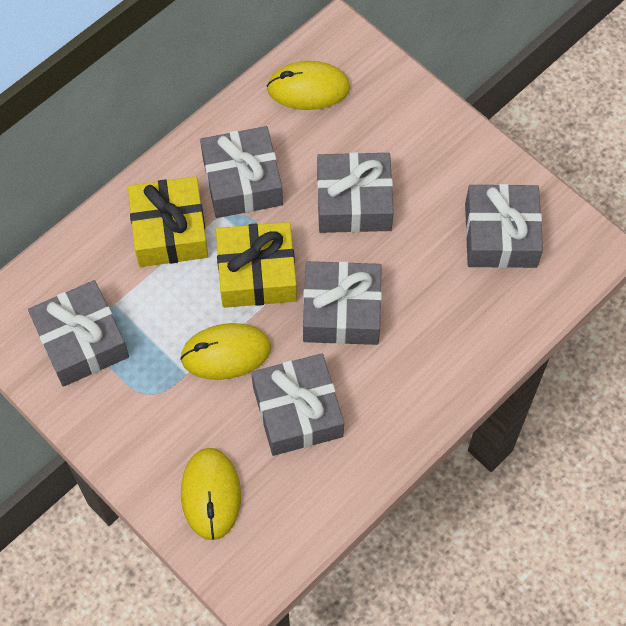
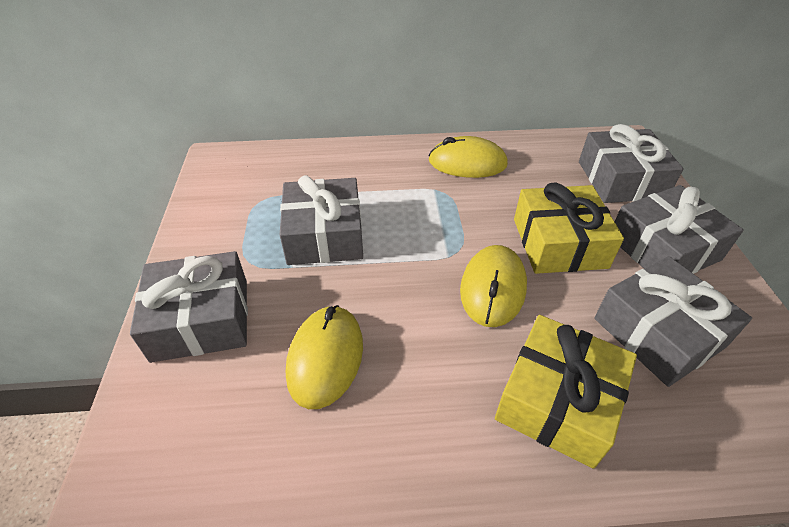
grey gift: 6 -> 5

